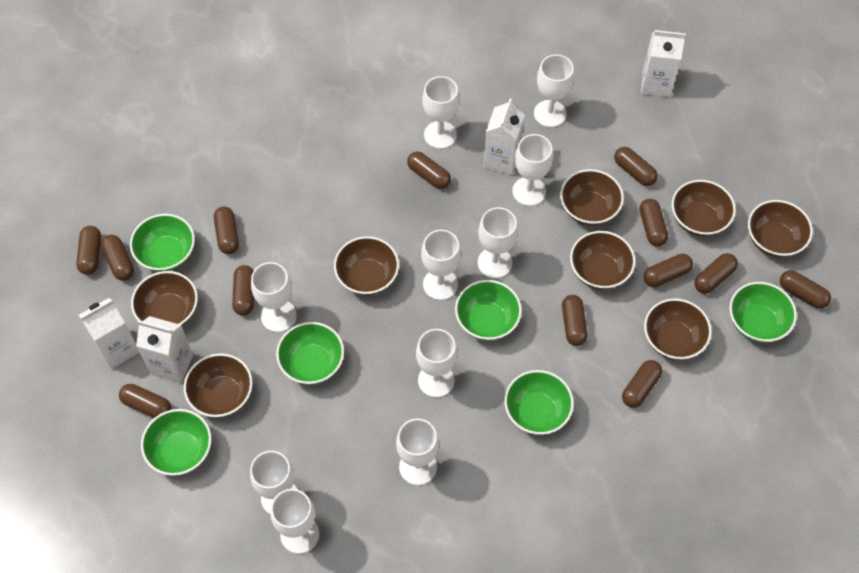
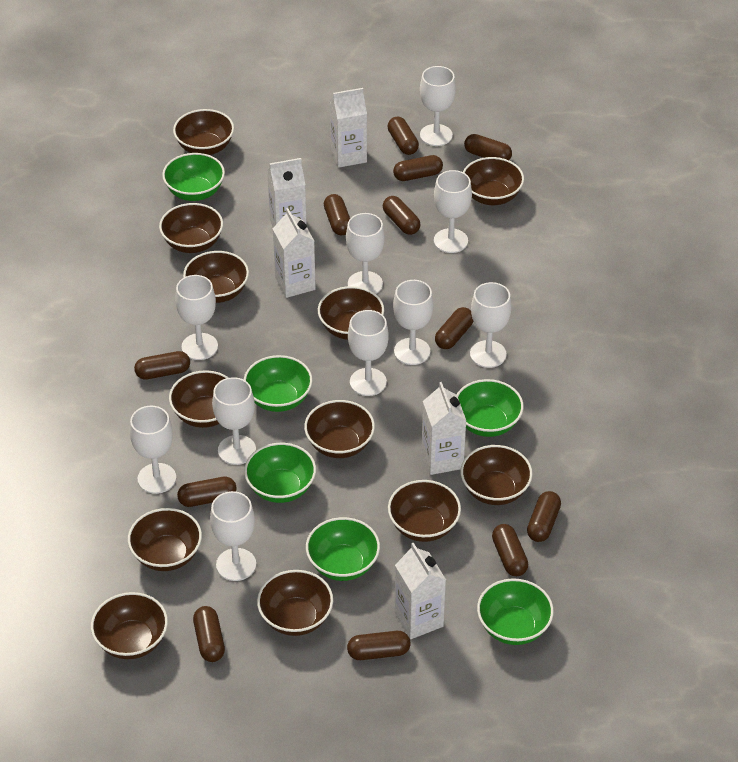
brown bowl: 8 -> 12
brown capsule: 13 -> 12
white carton: 4 -> 5

